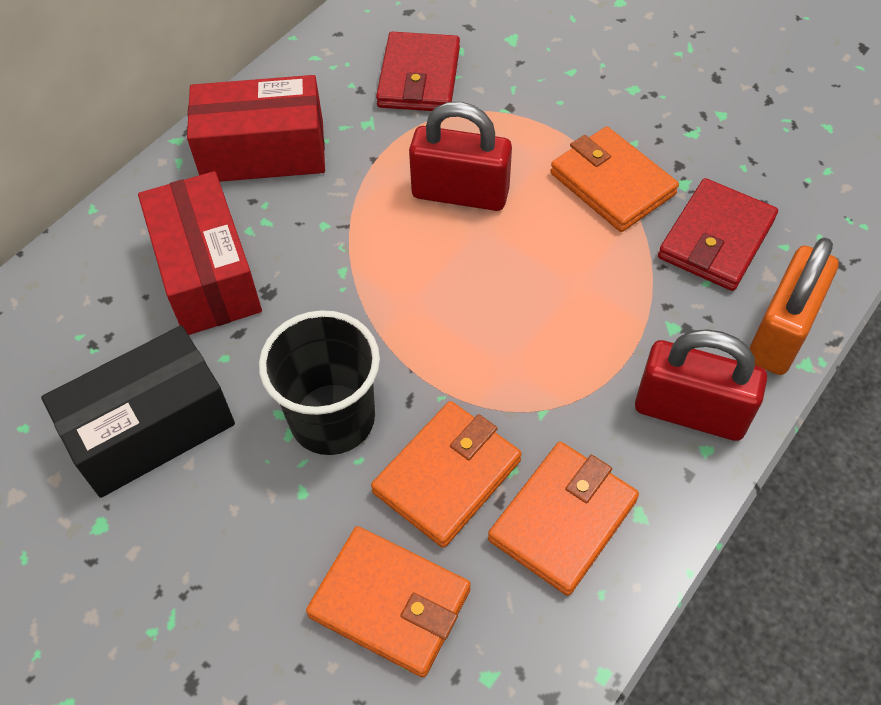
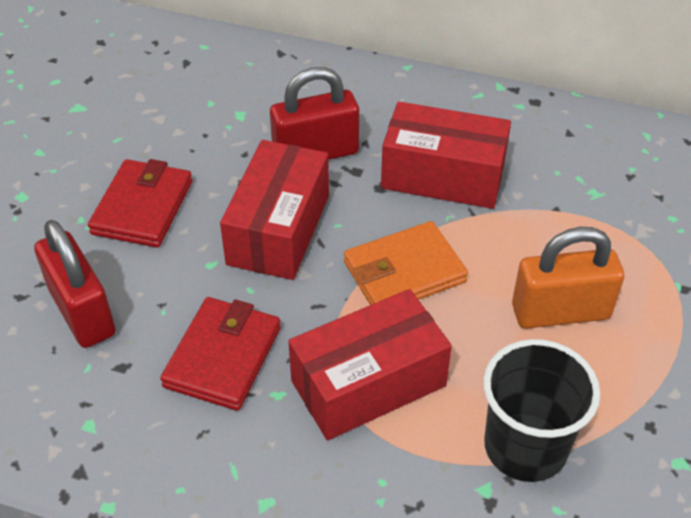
black box: 1 -> 0
orange wallet: 4 -> 1
red box: 2 -> 3

